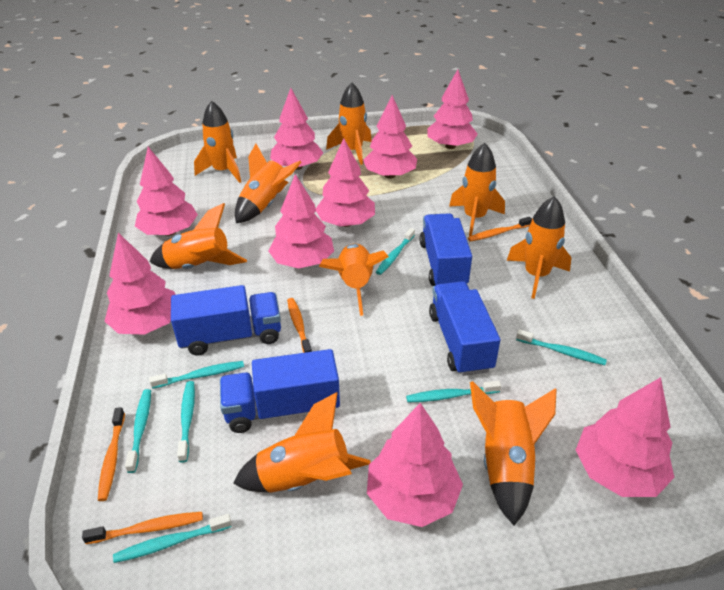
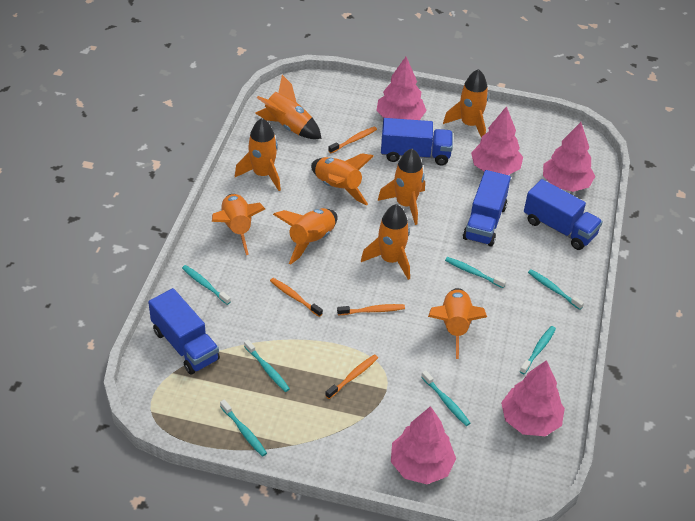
pink tree: 9 -> 5

